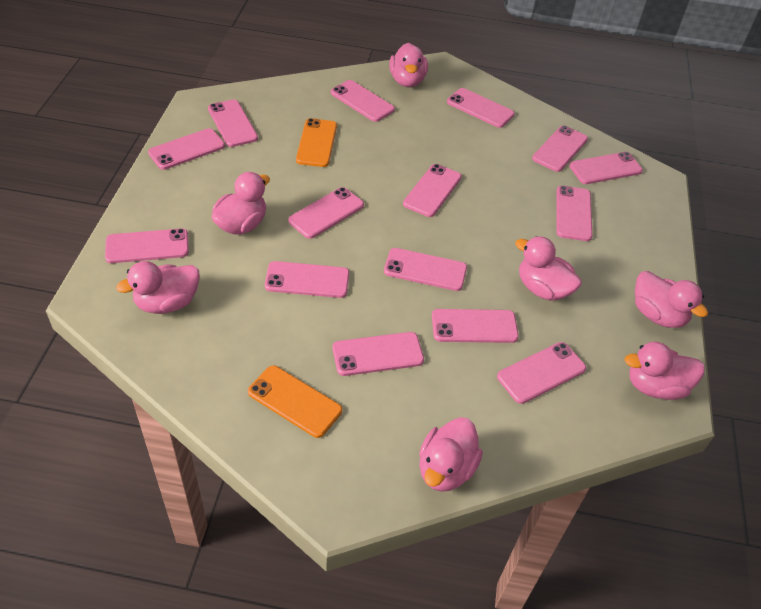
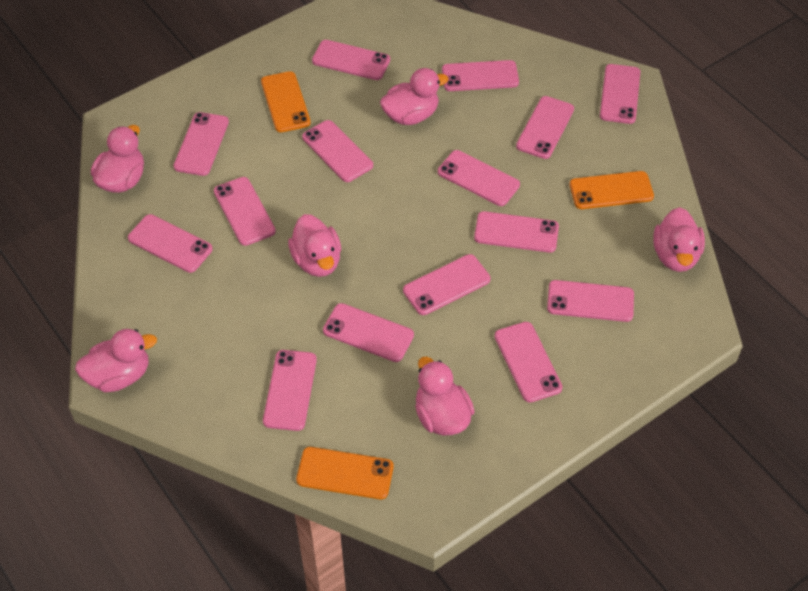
orange phone: 2 -> 3
pink duck: 7 -> 6

